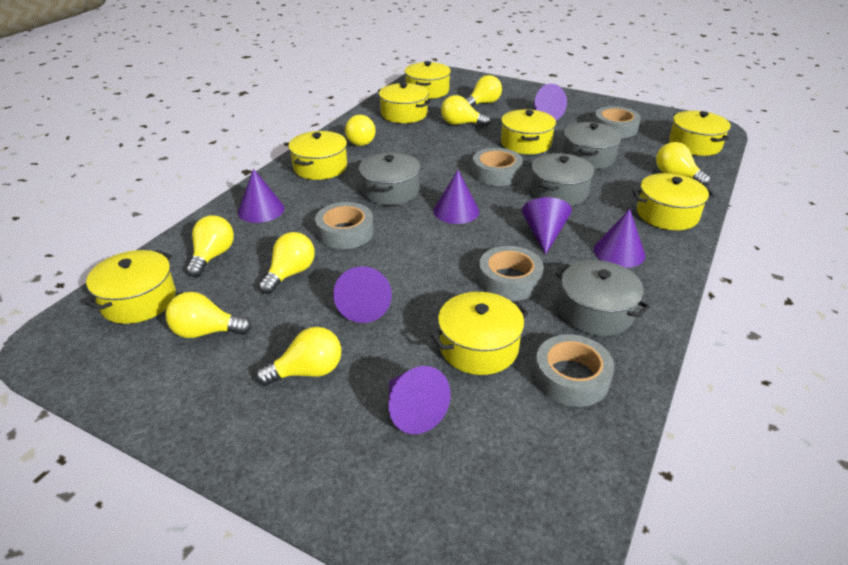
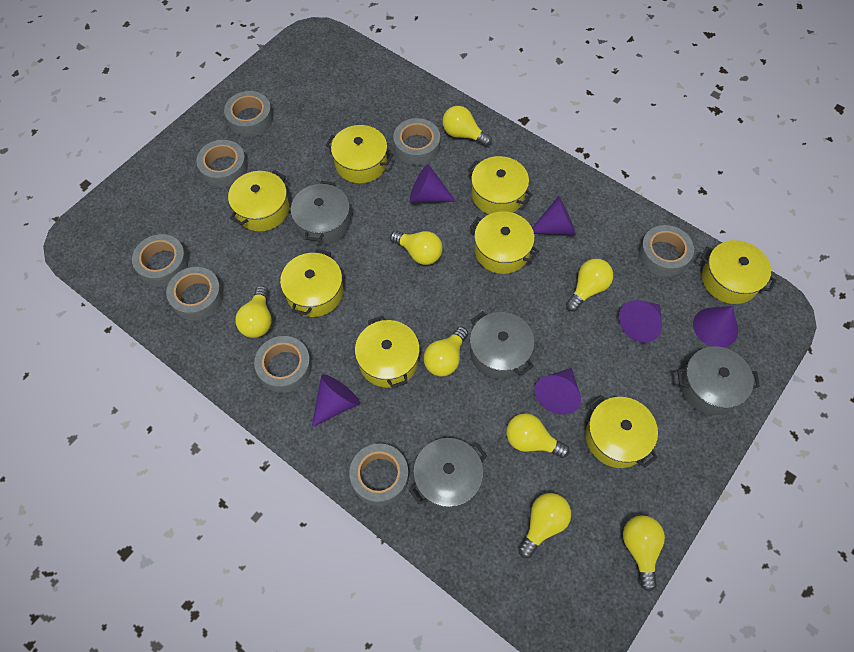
grey tape: 5 -> 8
purple cone: 7 -> 6

